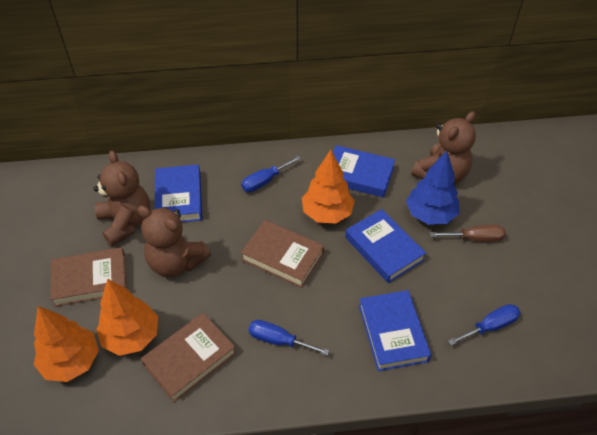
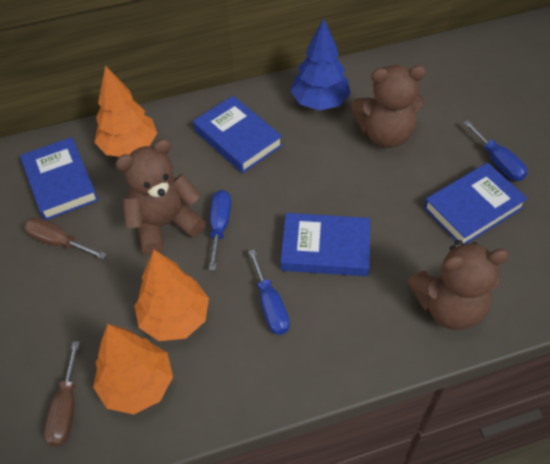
brown book: 3 -> 0
brown screwdriver: 1 -> 2

